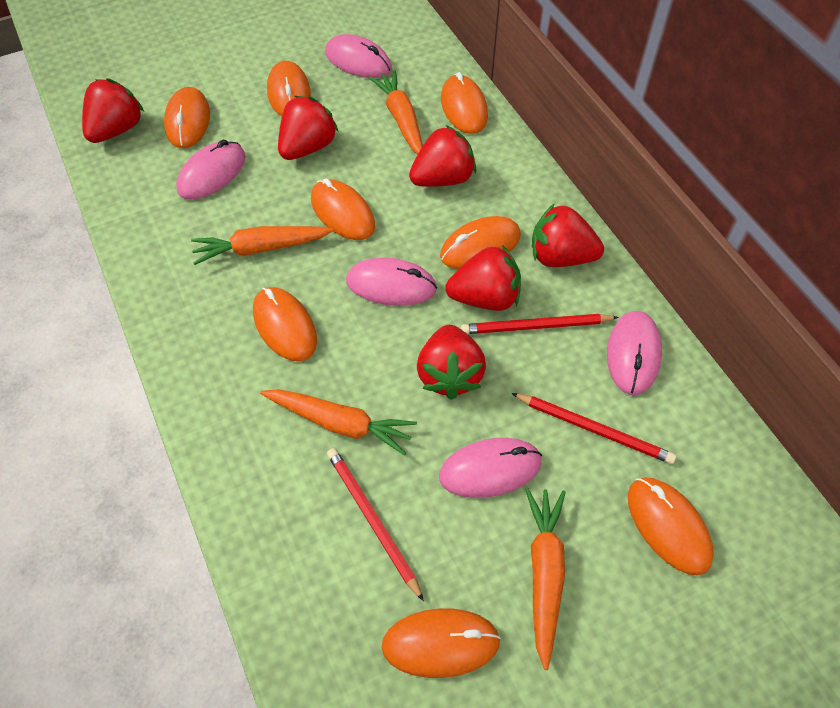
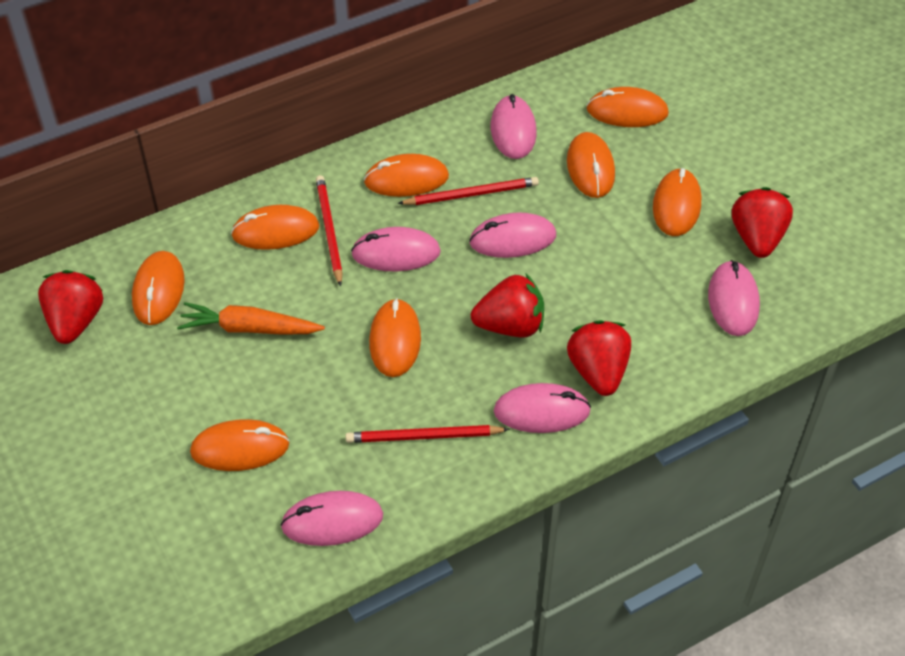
orange carrot: 4 -> 1
pink mouse: 5 -> 6
red strawberry: 6 -> 4

